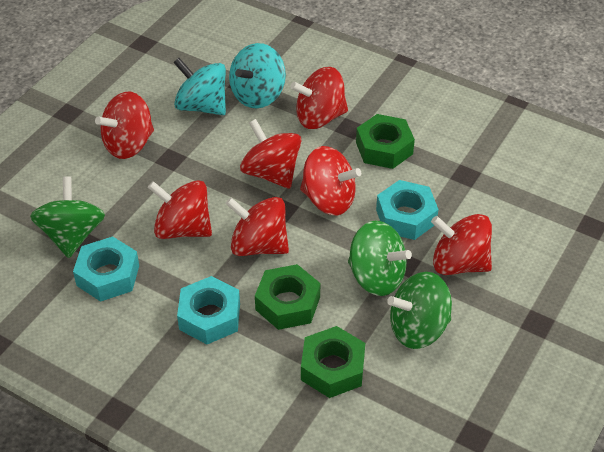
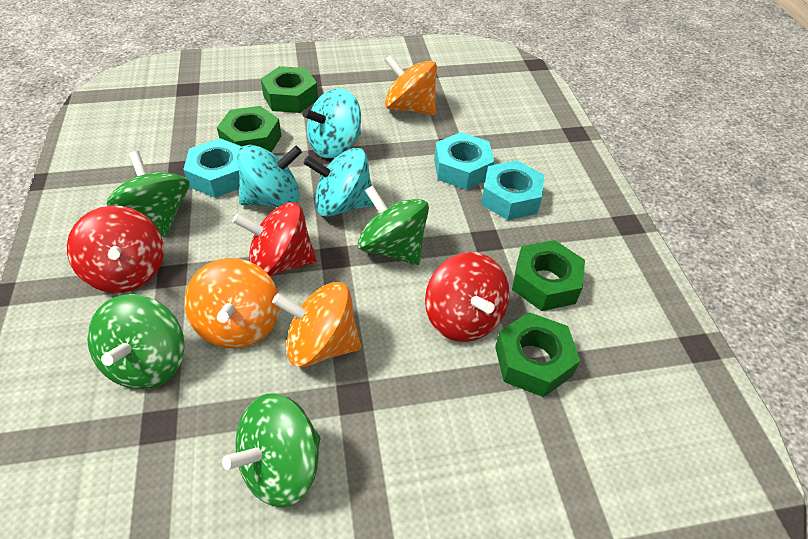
green nut: 3 -> 4
green spinning top: 3 -> 4
orange spinning top: 0 -> 3
red spinning top: 7 -> 3
turquoise spinning top: 2 -> 3

